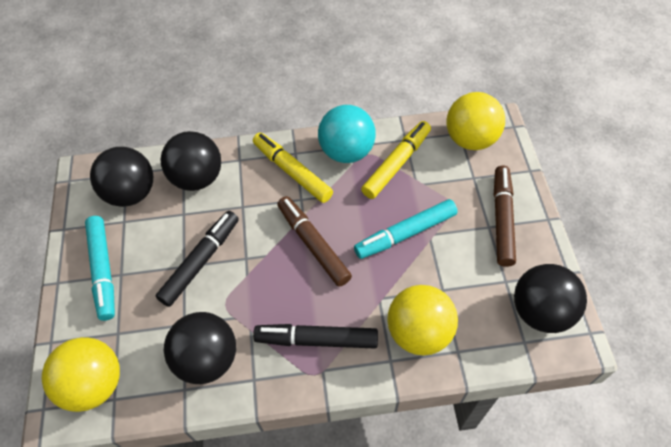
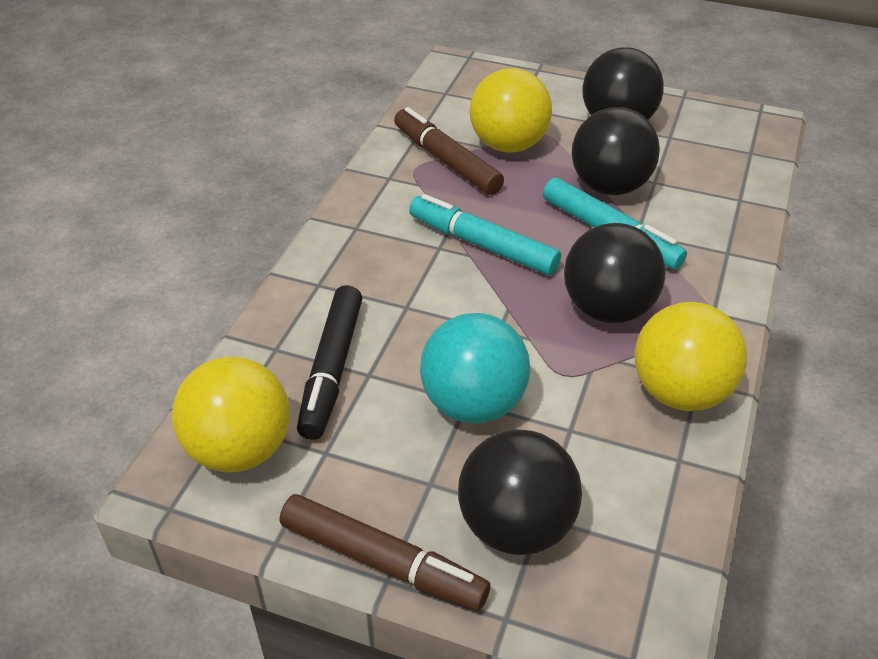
black marker: 2 -> 1
yellow marker: 2 -> 0

